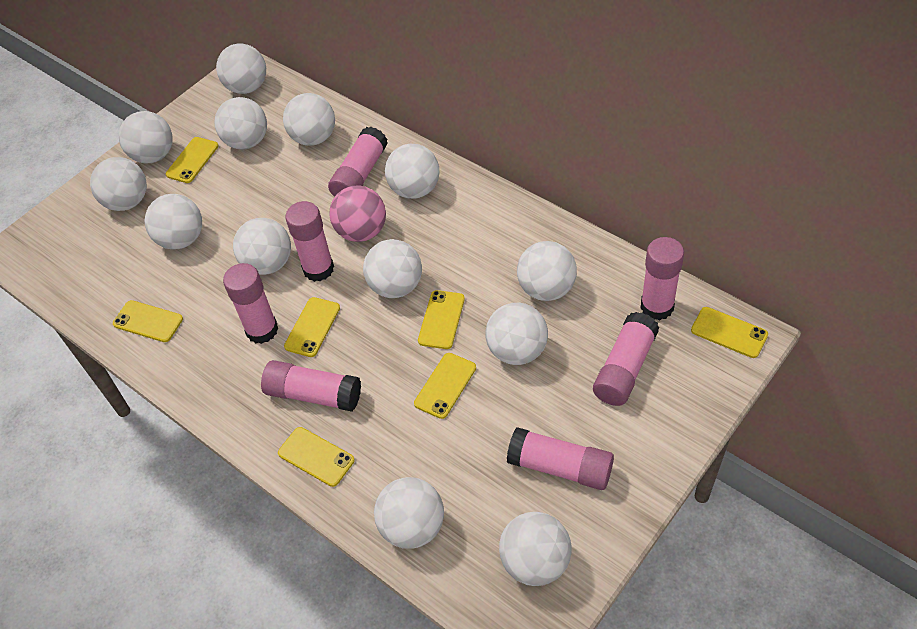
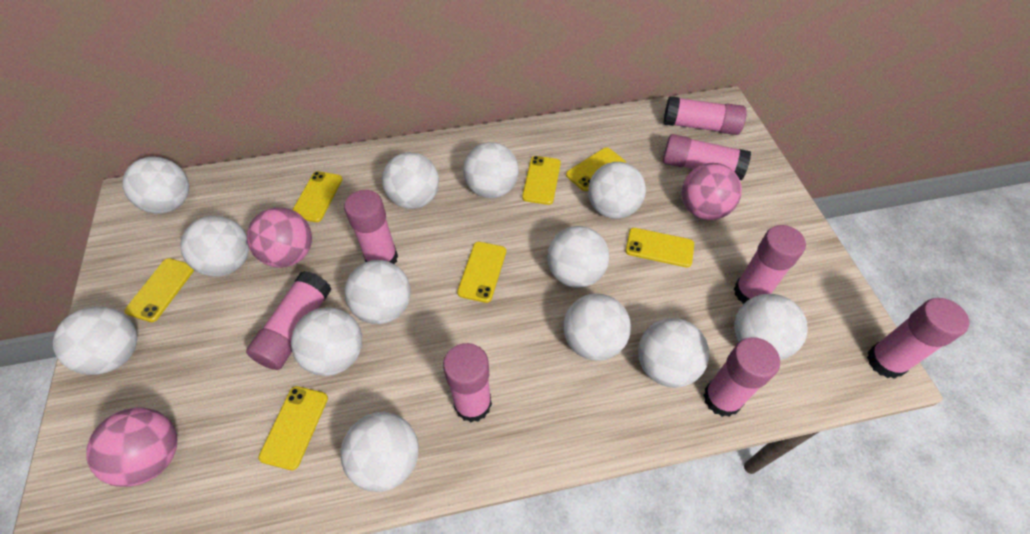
pink ball: 1 -> 3
pink glue stick: 7 -> 8

